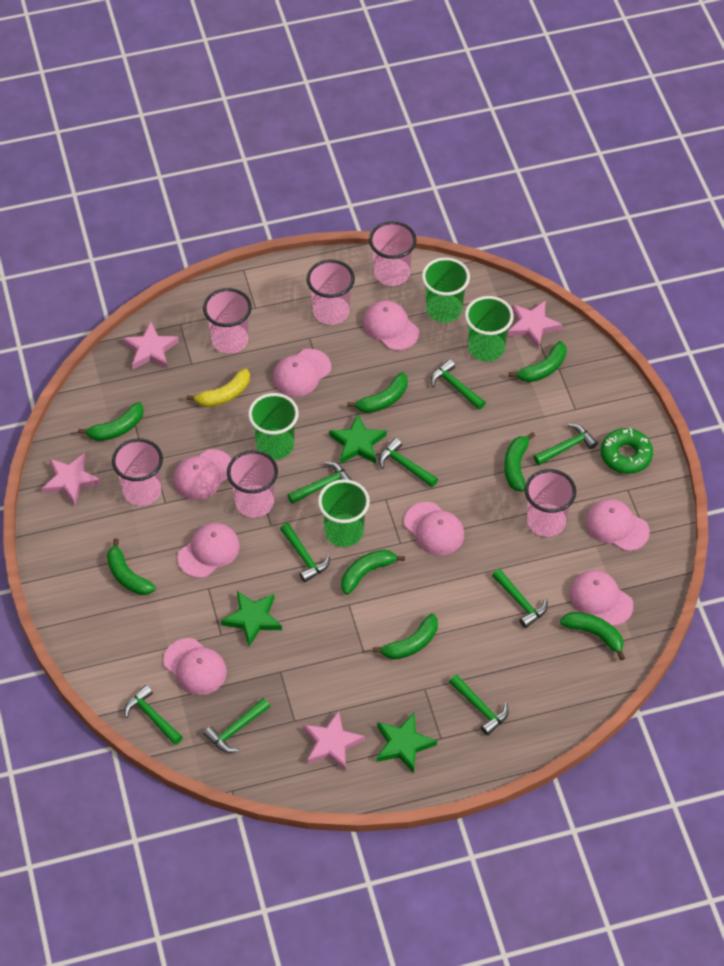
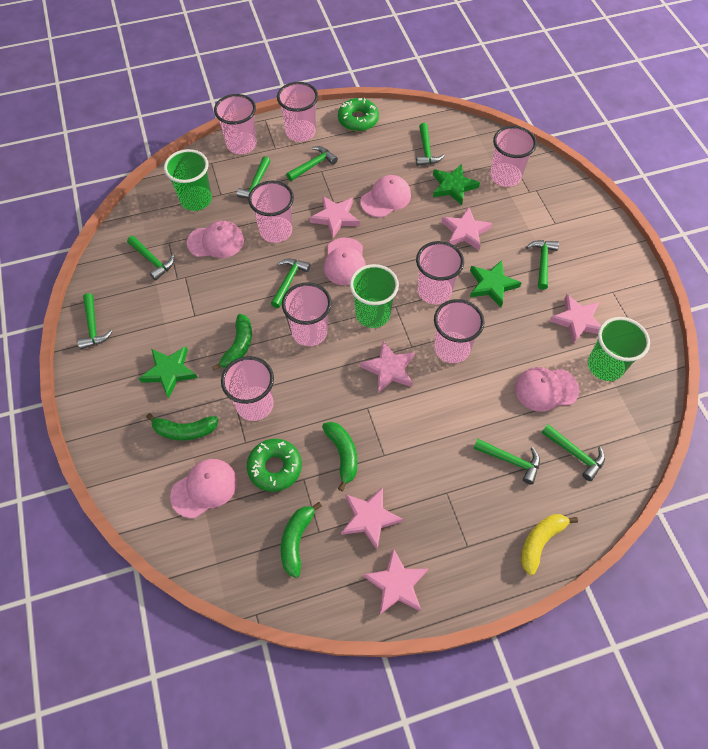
green banana: 8 -> 4
green cup: 4 -> 3
green donut: 1 -> 2
pink cap: 8 -> 5
pink cup: 6 -> 8
pink star: 4 -> 6

